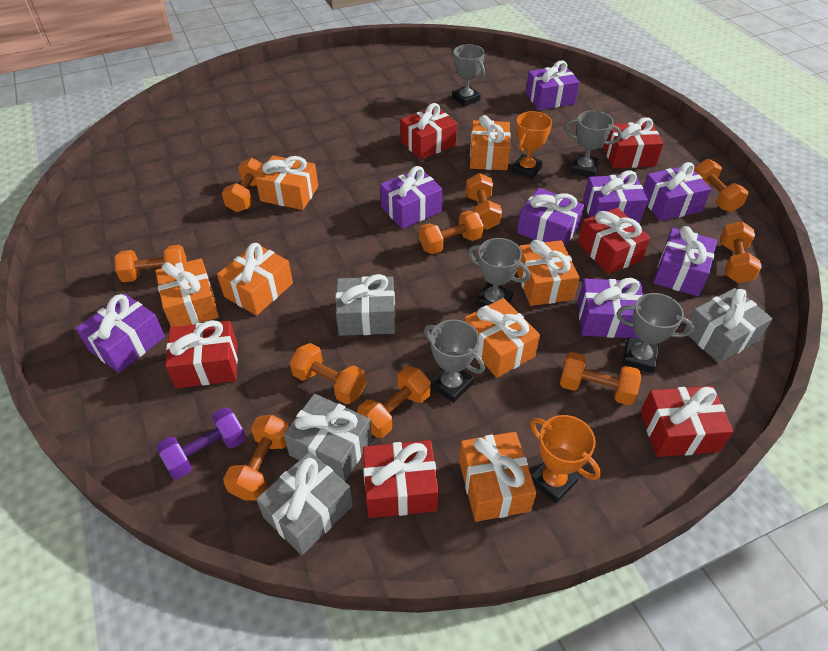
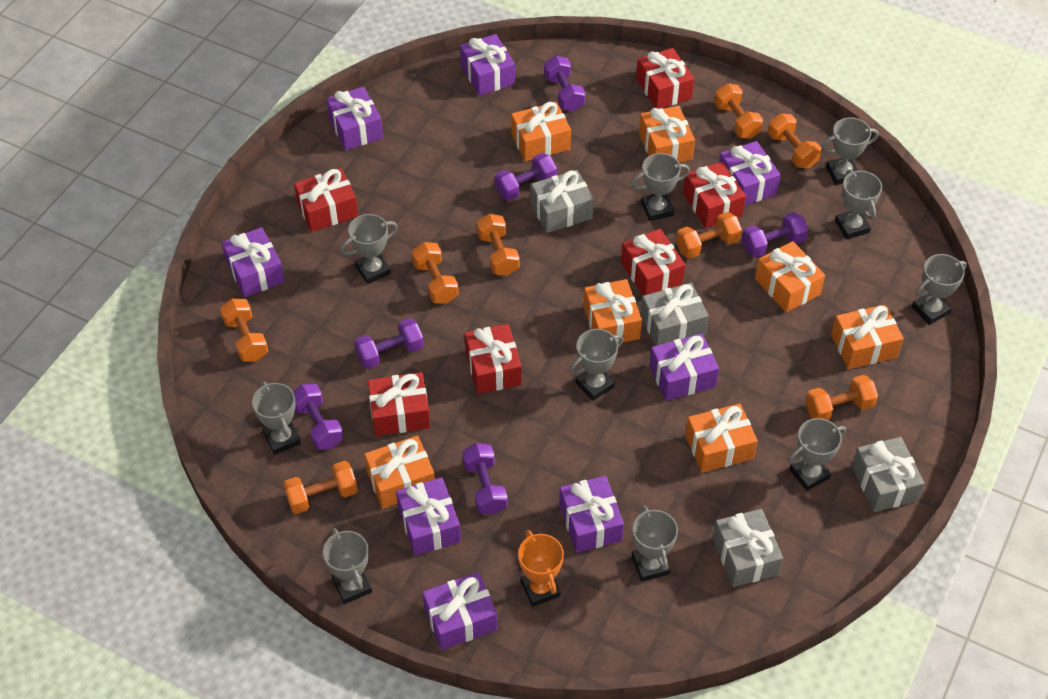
grey trophy: 5 -> 10
orange dumbbell: 10 -> 8
orange trophy: 2 -> 1
purple dumbbell: 1 -> 6

